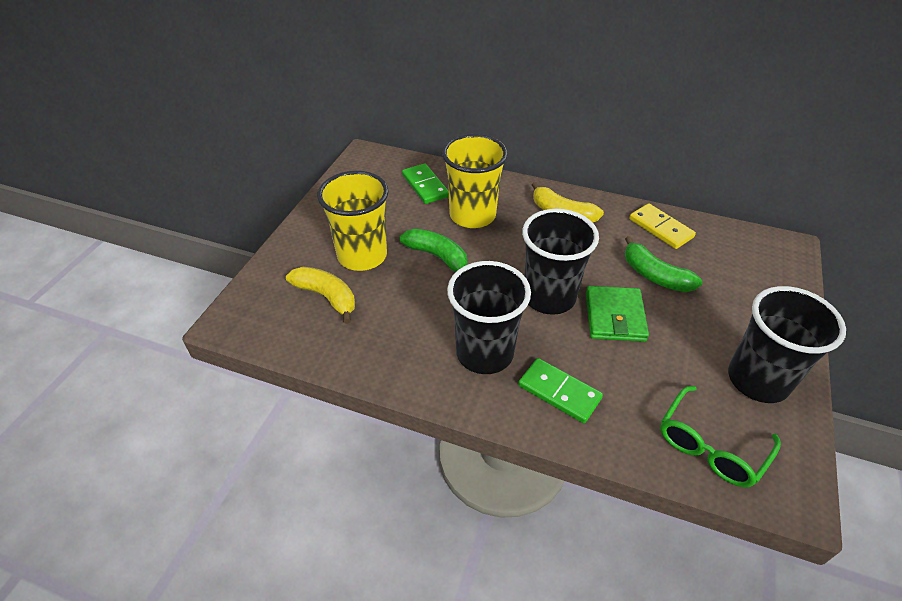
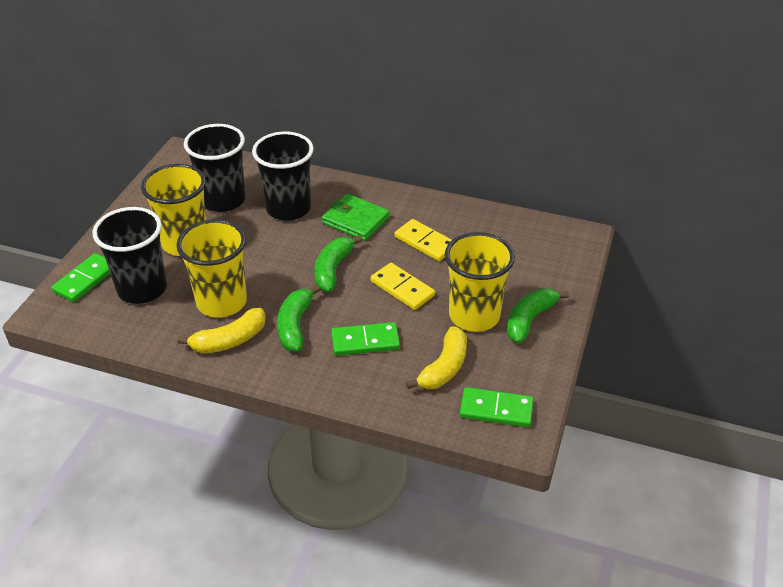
green banana: 2 -> 3
green domino: 2 -> 3
green glasses: 1 -> 0
yellow cup: 2 -> 3
yellow domino: 1 -> 2

